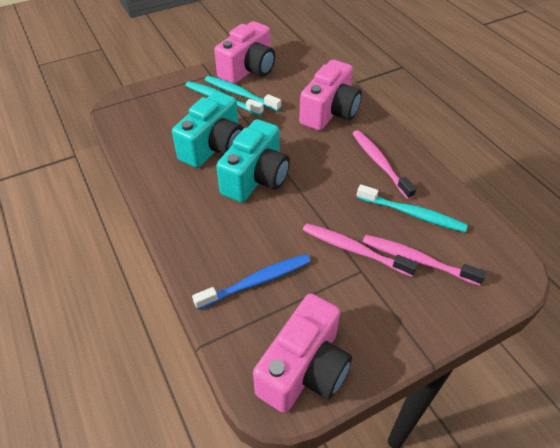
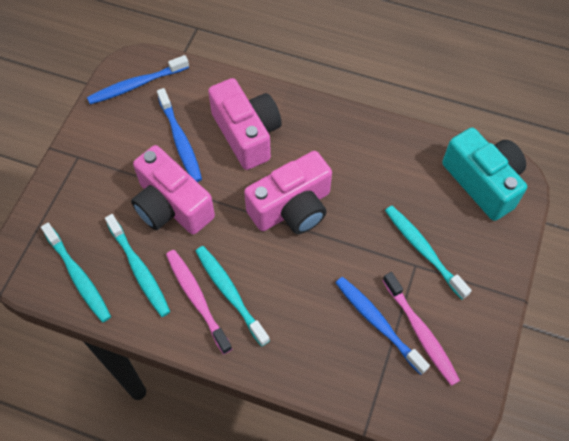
blue toothbrush: 1 -> 3
pink toothbrush: 3 -> 2
turquoise camera: 2 -> 1
turquoise toothbrush: 3 -> 4

